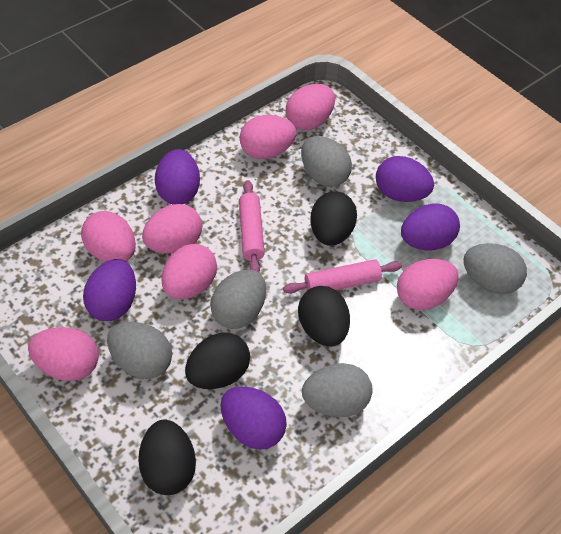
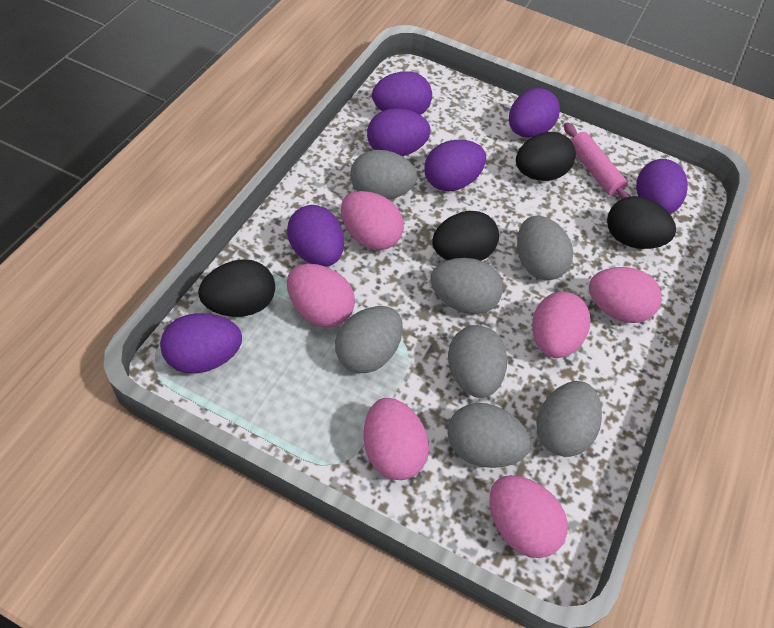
grey egg: 5 -> 7
pink egg: 7 -> 6
pink rolling pin: 2 -> 1
purple egg: 5 -> 7

